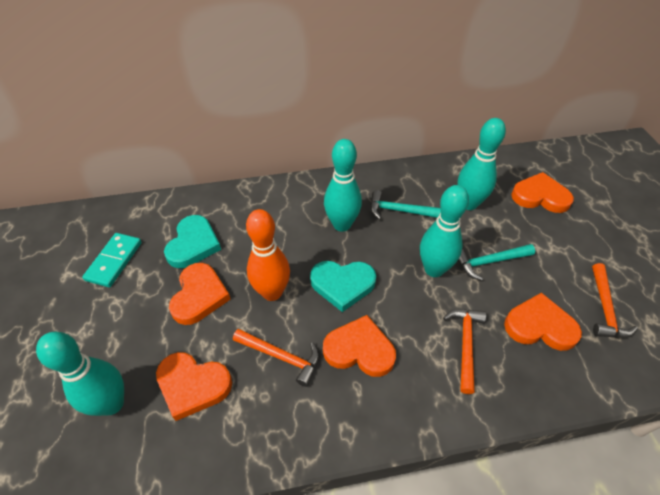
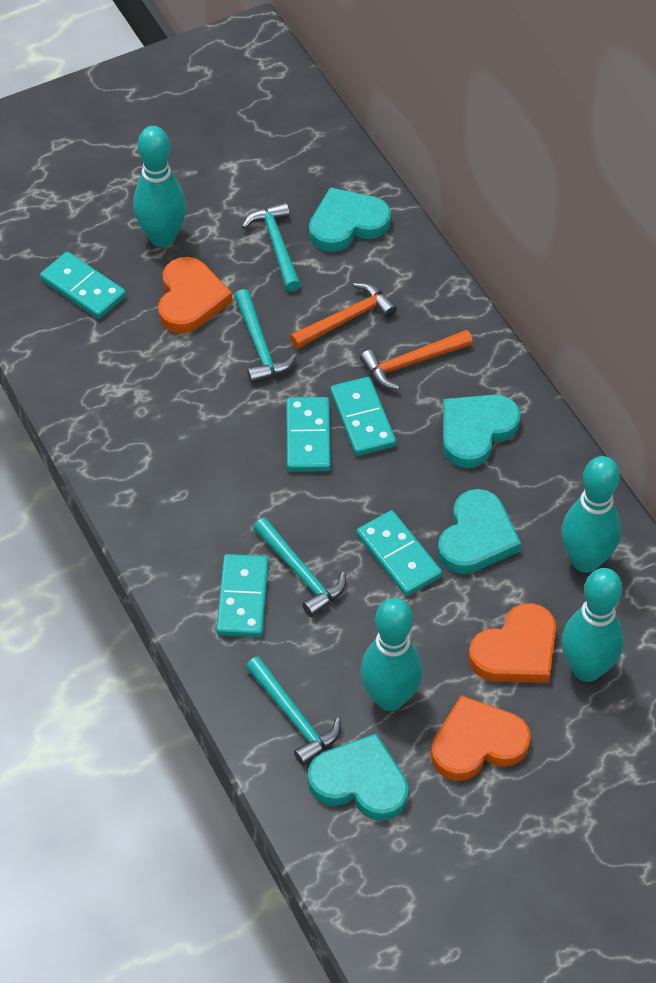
orange bowling pin: 1 -> 0
orange hammer: 3 -> 2
orange heart: 5 -> 3
turquoise domino: 1 -> 5
turquoise hammer: 2 -> 4
turquoise heart: 2 -> 4

